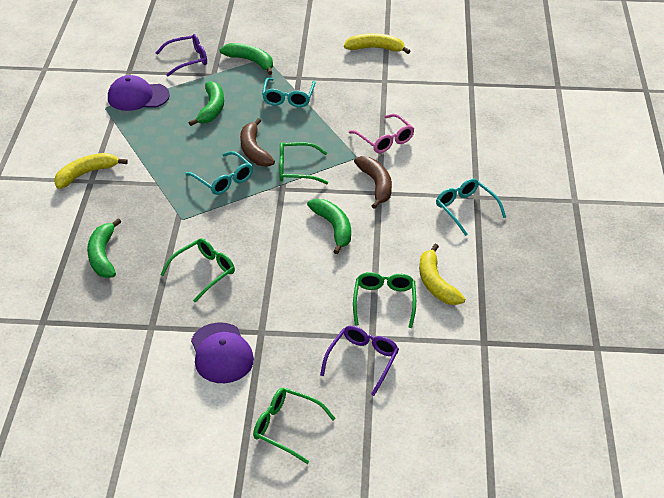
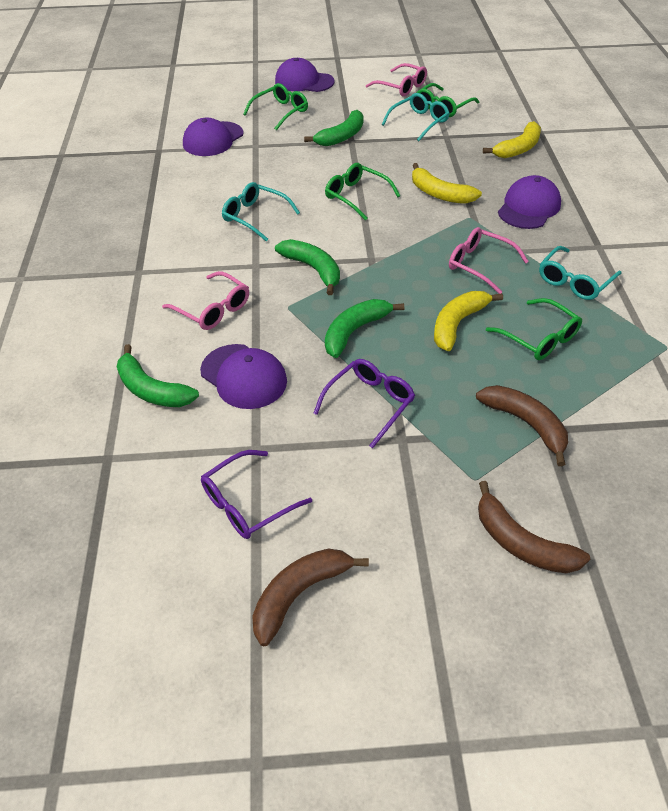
brown banana: 2 -> 3
pink glasses: 1 -> 3
purple cap: 2 -> 4

